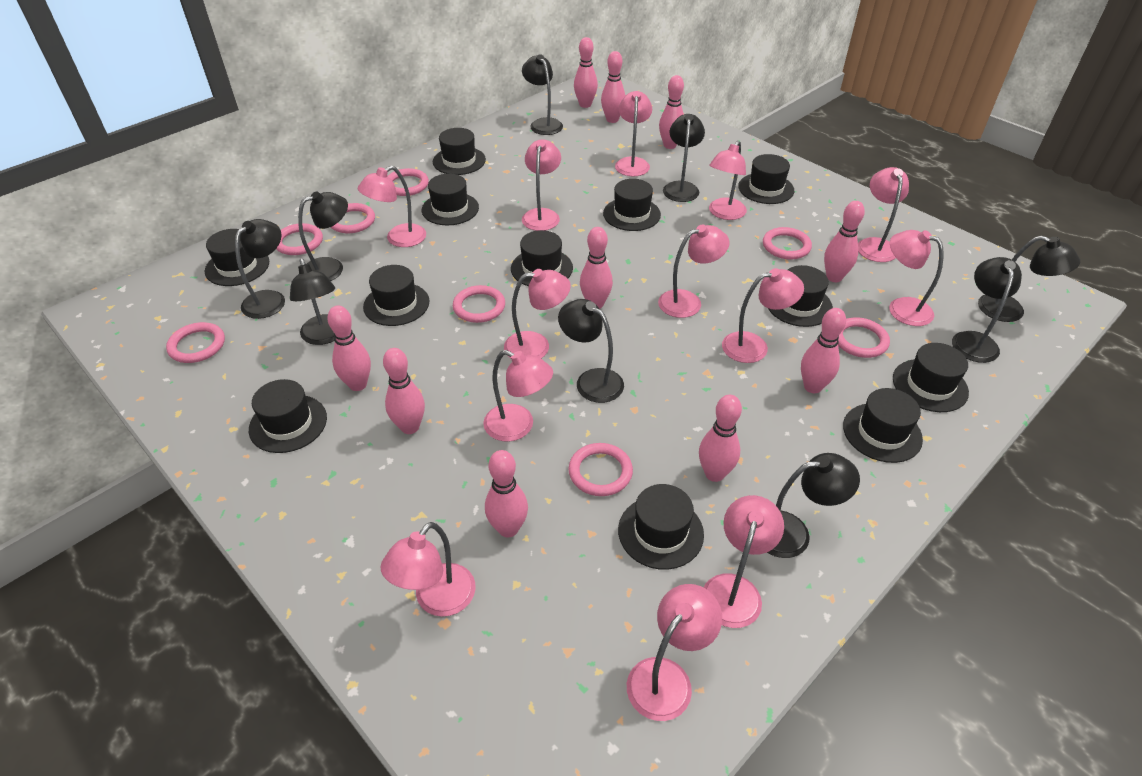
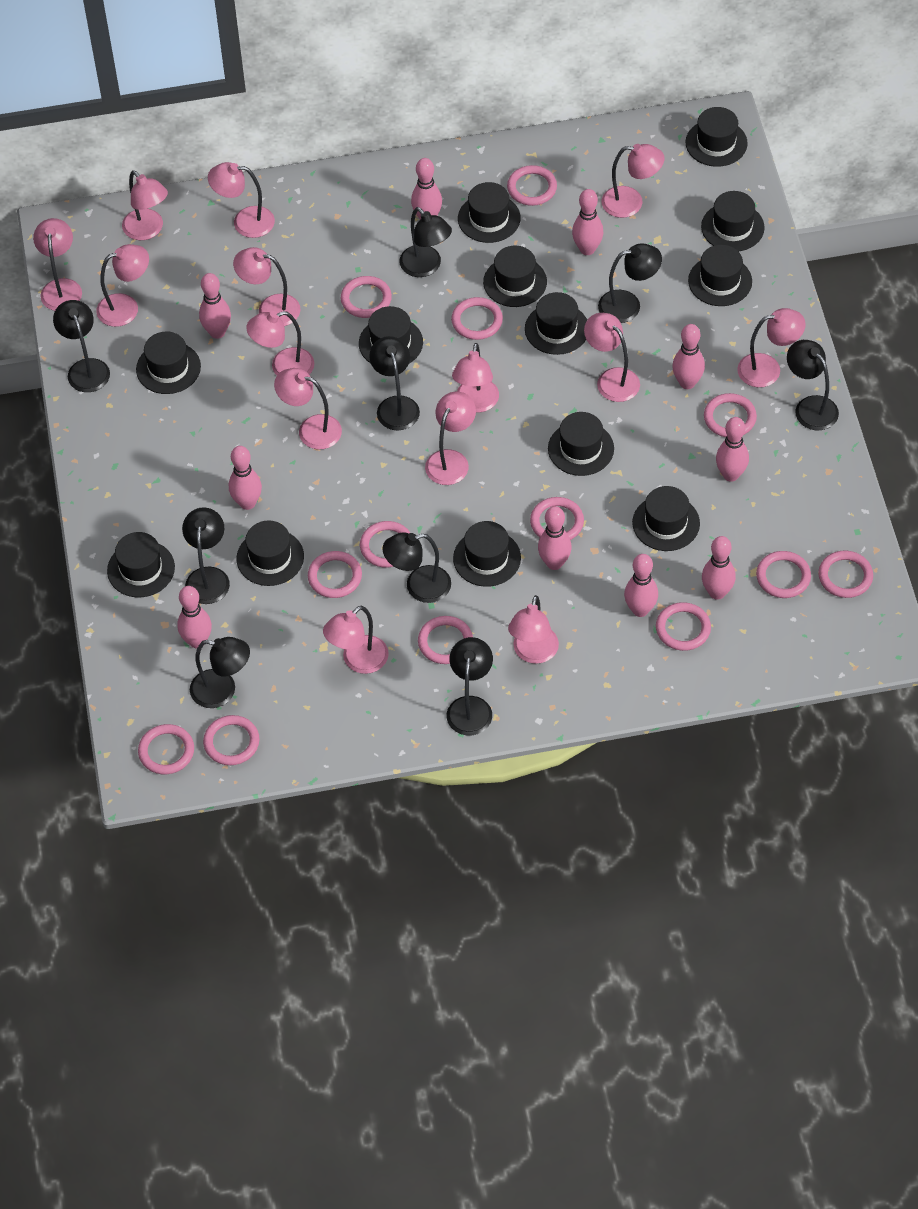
black hat: 12 -> 13
pink lamp: 13 -> 14
pink ring: 8 -> 13

